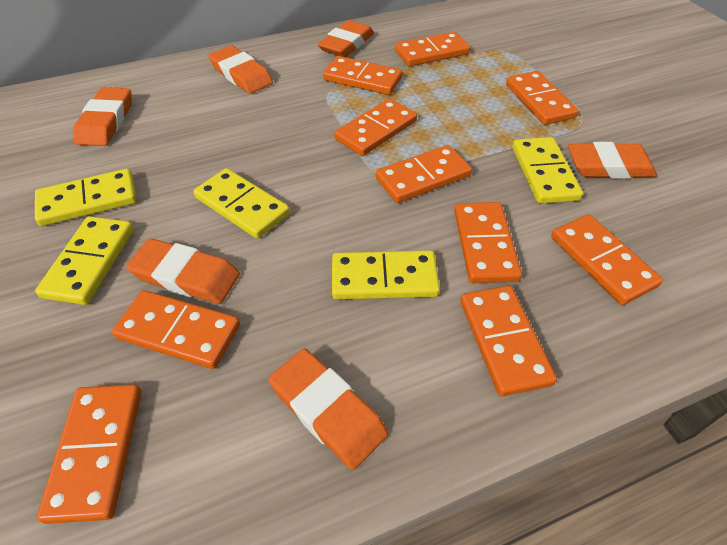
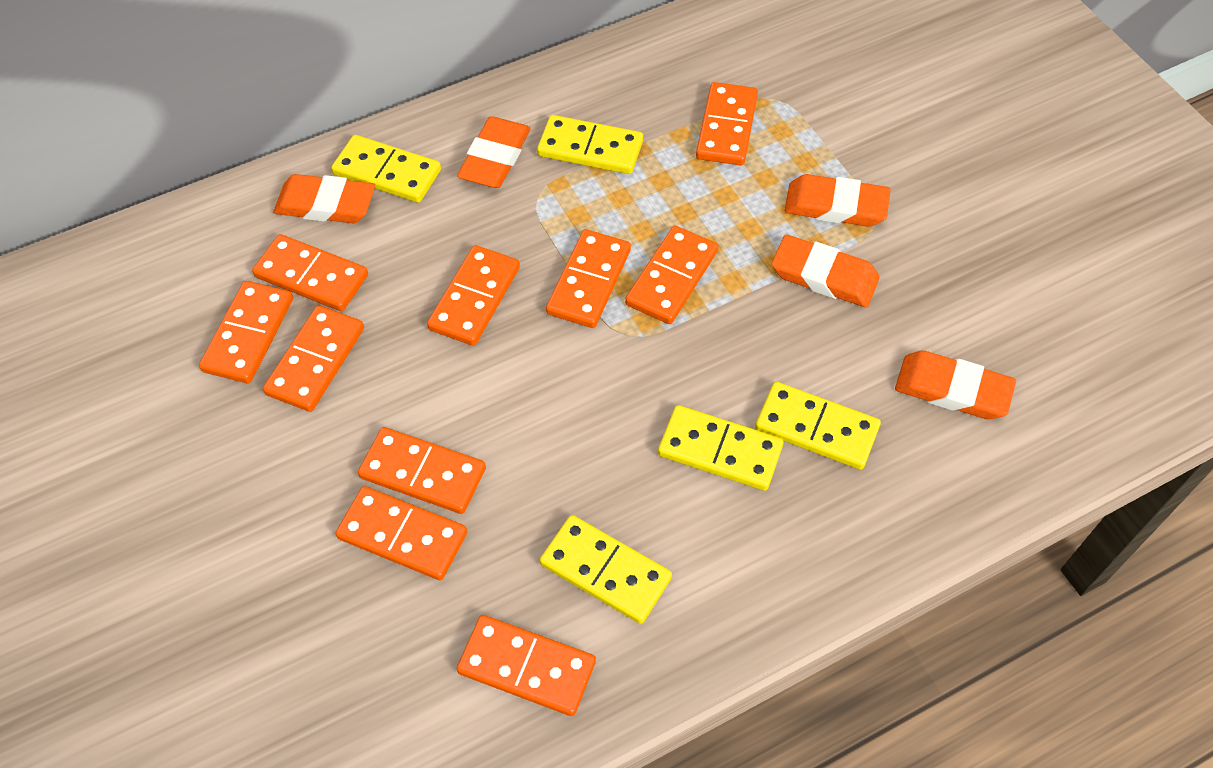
orange eraser: 6 -> 5

